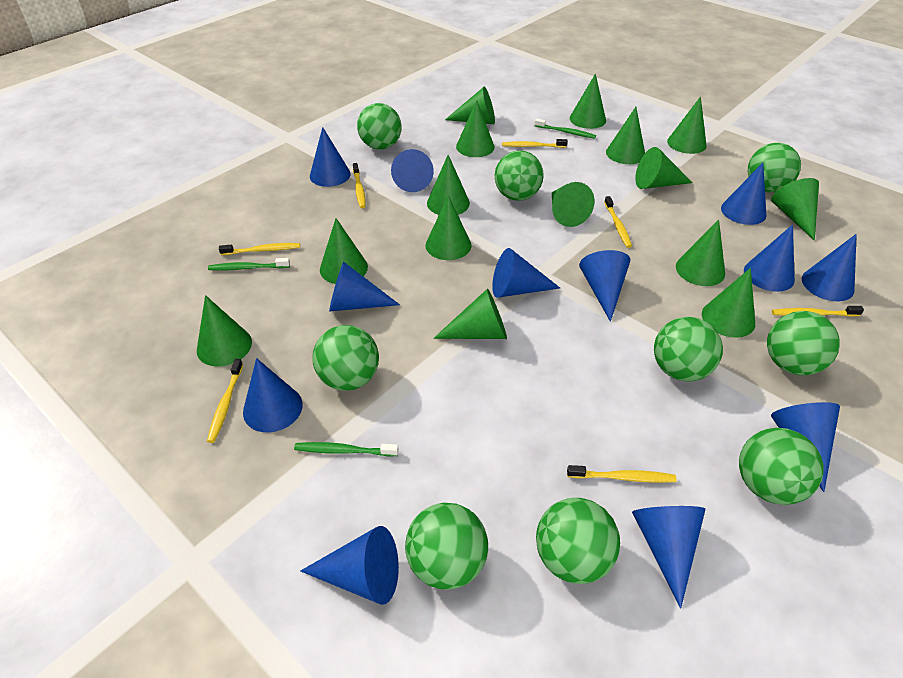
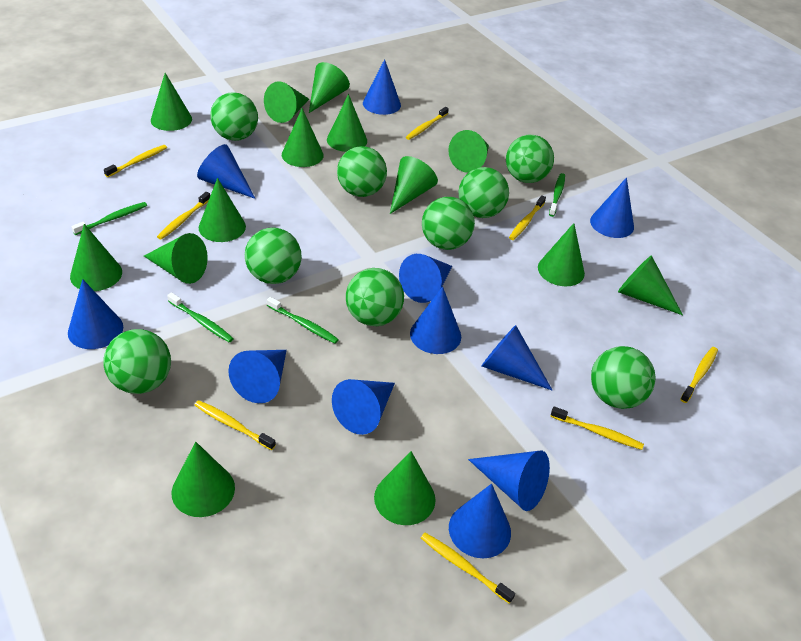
blue cone: 12 -> 11
green cone: 15 -> 14
green toothbrush: 3 -> 4
yellow toothbrush: 7 -> 8

